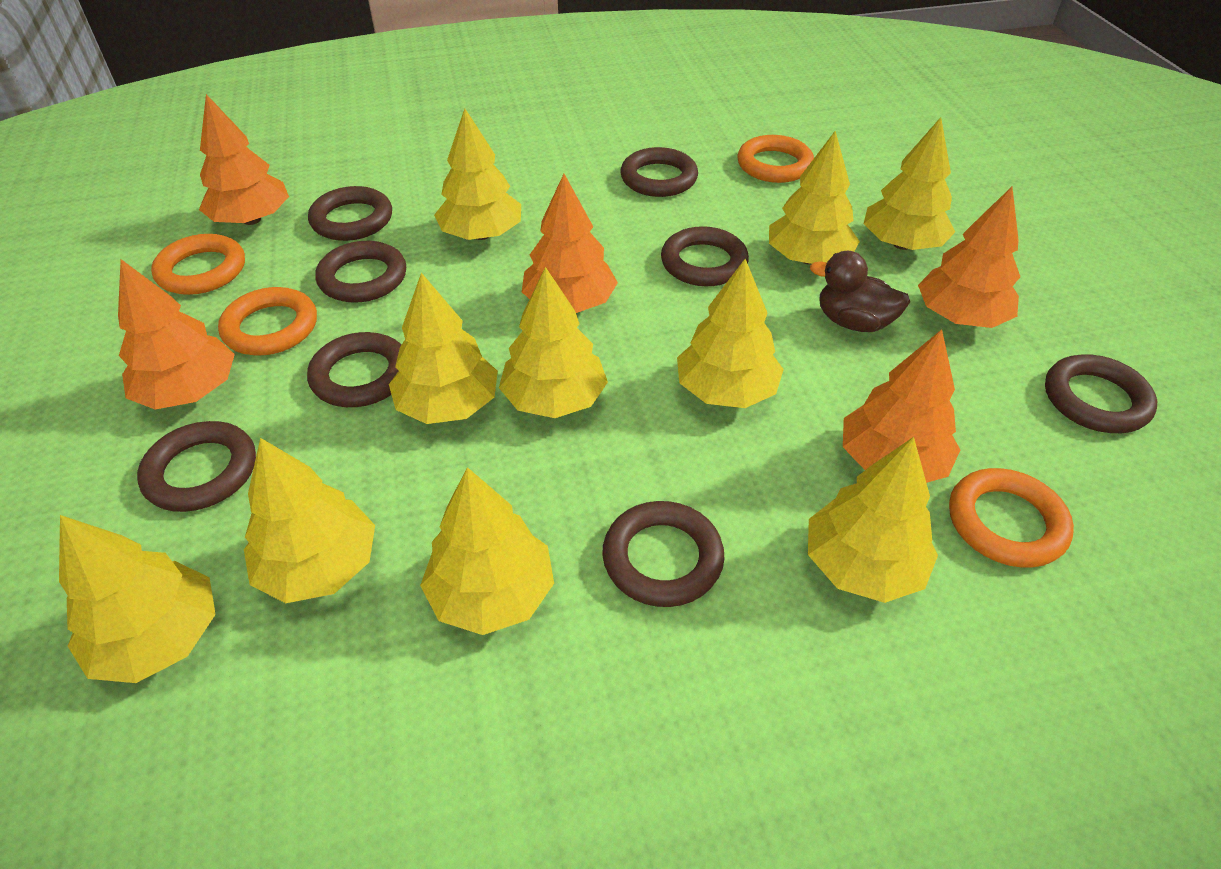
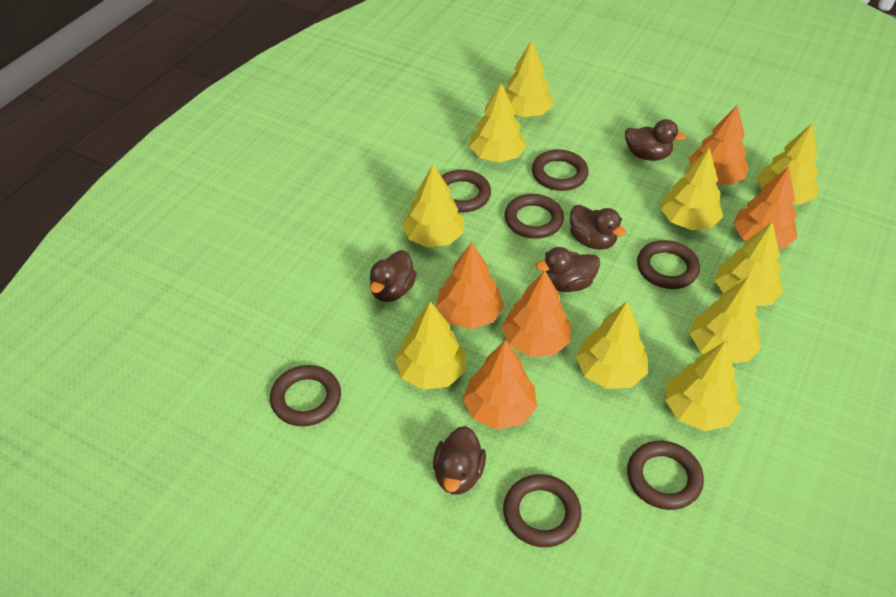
brown duck: 1 -> 5
brown ring: 8 -> 7
orange ring: 4 -> 0

